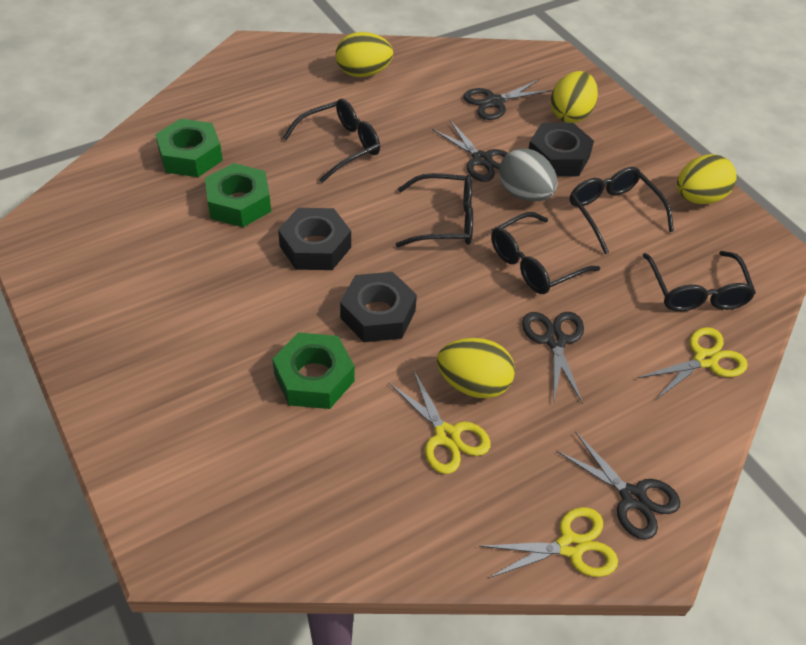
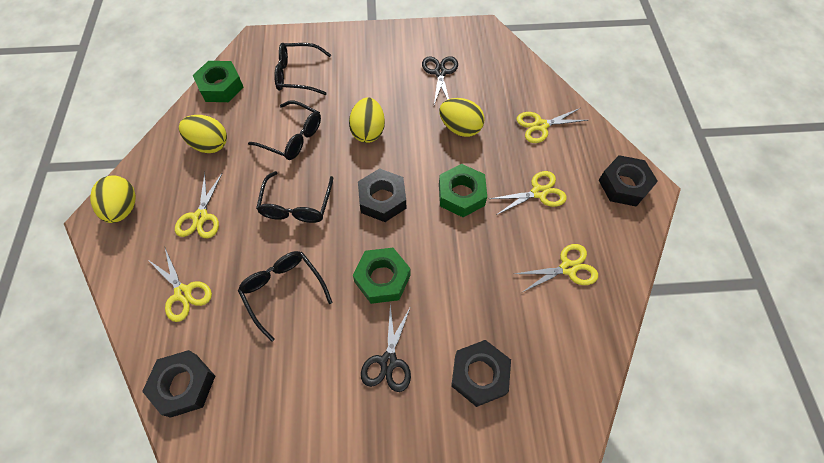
black glasses: 5 -> 4
black nut: 3 -> 4
black scissors: 4 -> 2
grey egg: 1 -> 0
yellow scissors: 3 -> 5

